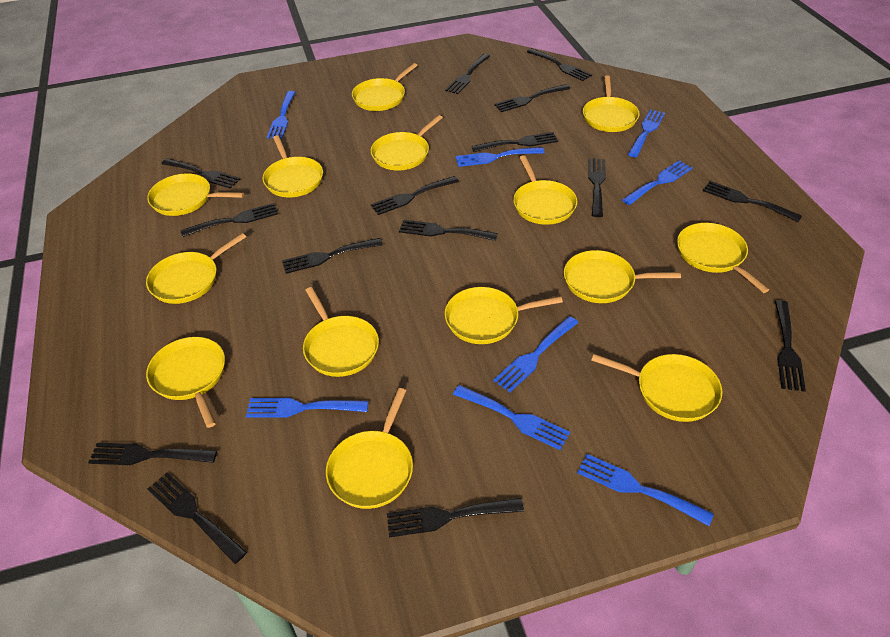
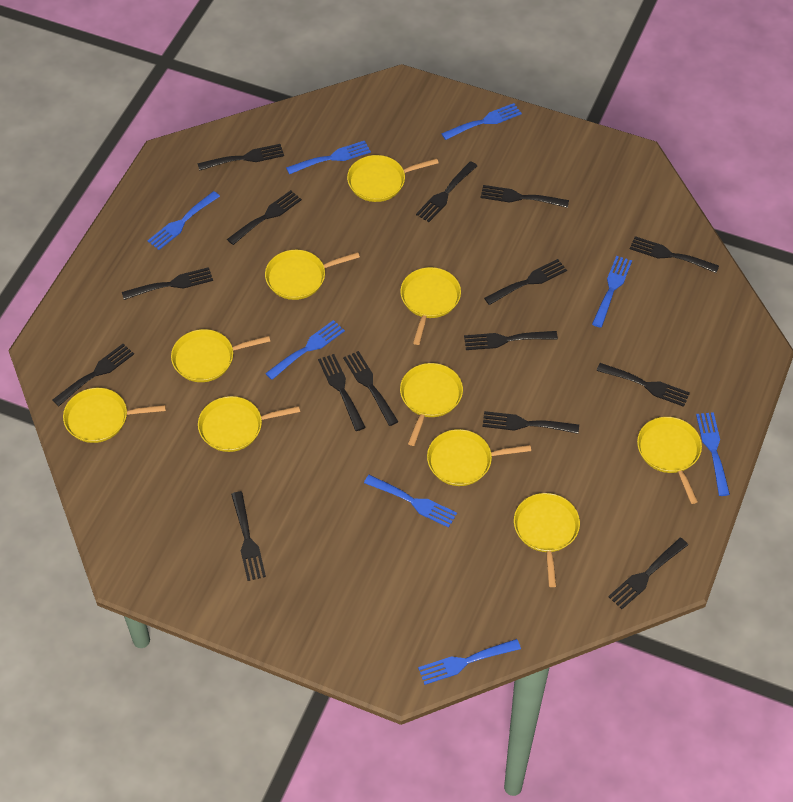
yellow pan: 14 -> 10

